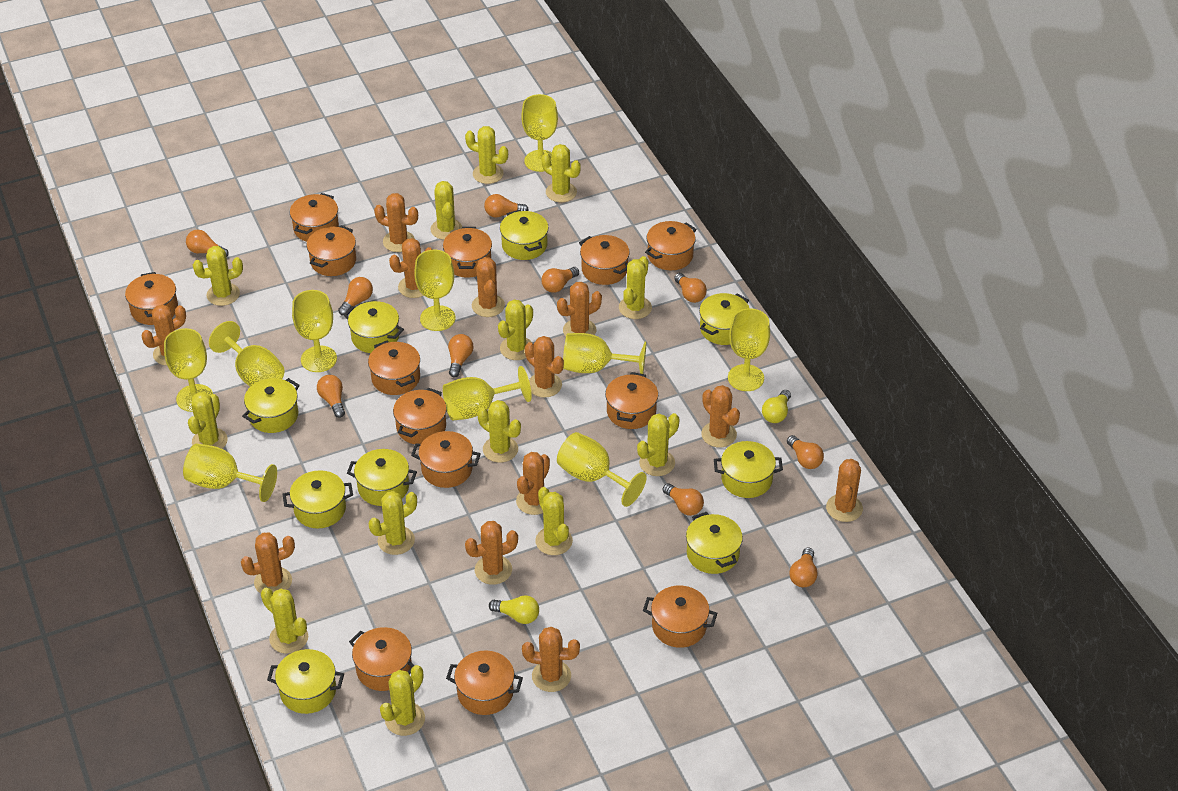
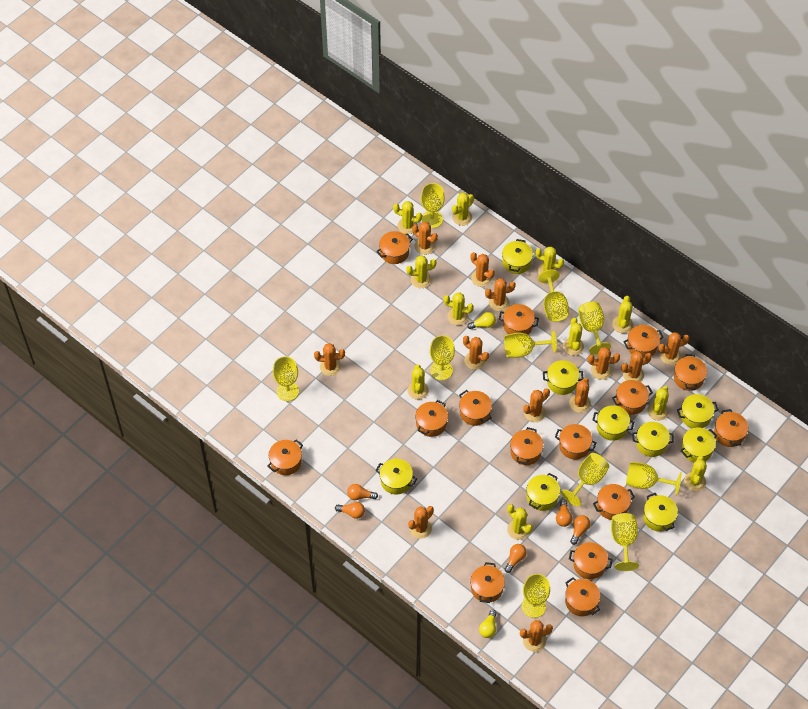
orange light bulb: 10 -> 5
orange pot: 13 -> 15
yellow cactus: 13 -> 11

